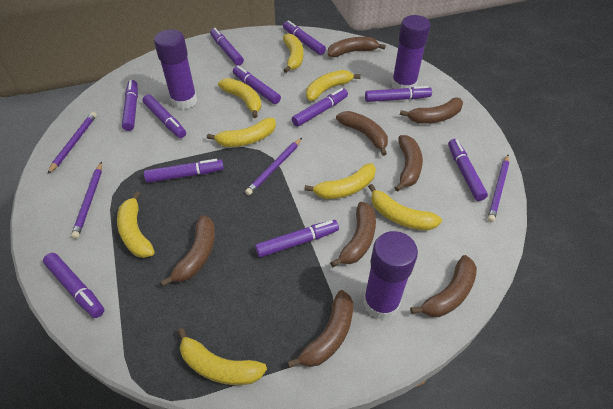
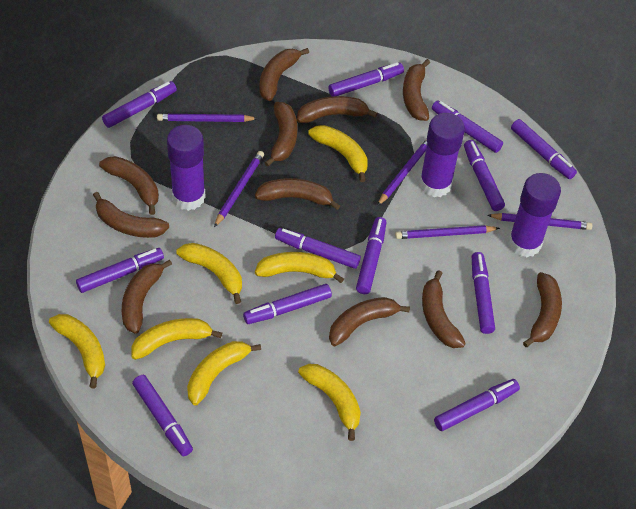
brown banana: 8 -> 11
purple marker: 11 -> 12
purple pencil: 4 -> 5
yellow banana: 8 -> 7

